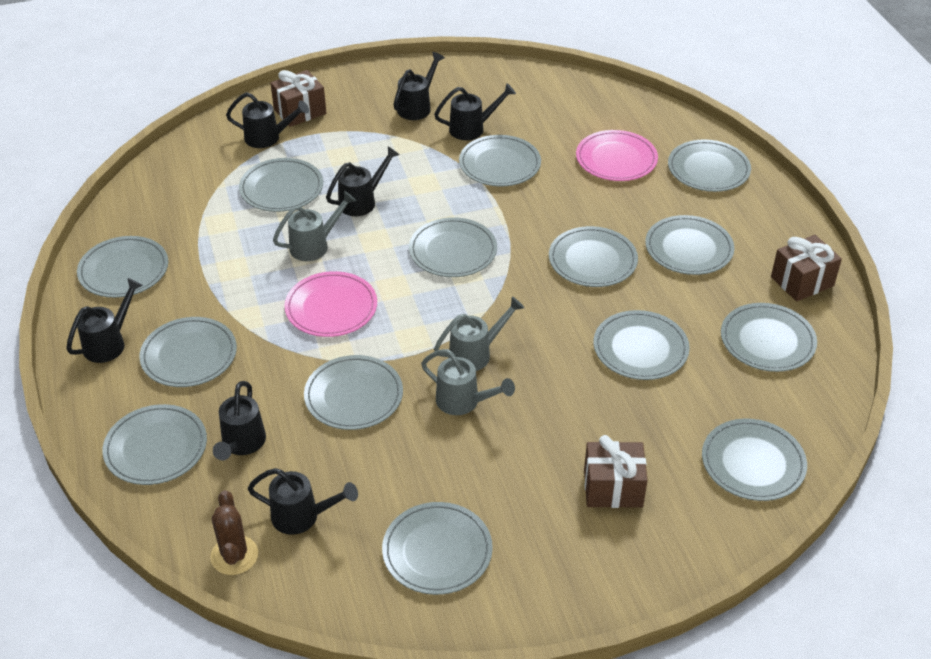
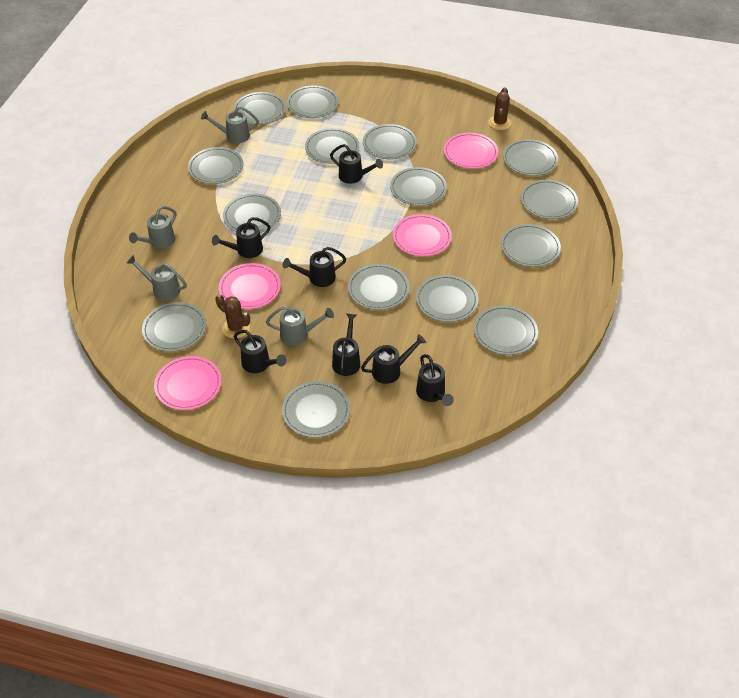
brown cactus: 1 -> 2
brown gift: 3 -> 0
grey plate: 14 -> 15
grey watering can: 3 -> 4
pink plate: 2 -> 4

